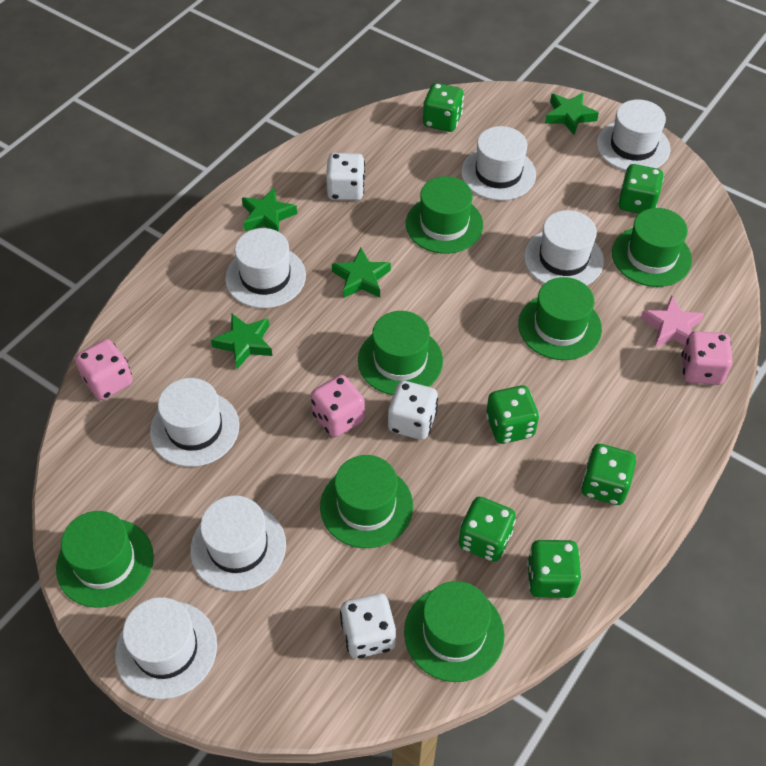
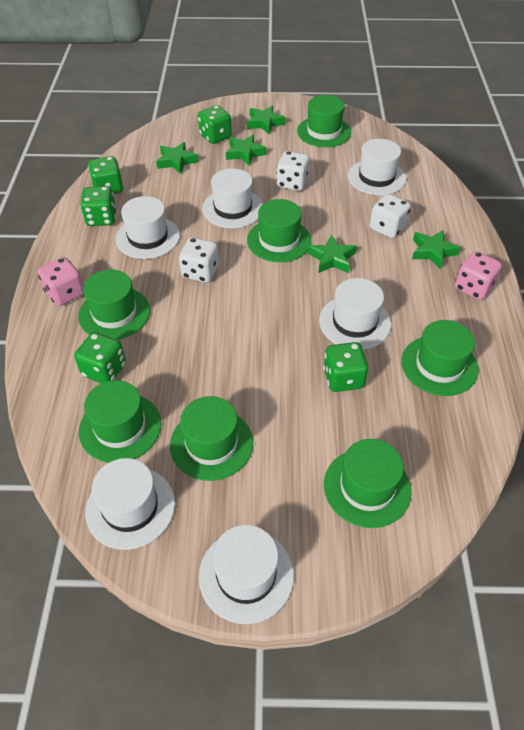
green dice: 6 -> 5
green star: 4 -> 5
pink dice: 3 -> 2
pink star: 1 -> 0
white hat: 7 -> 6

